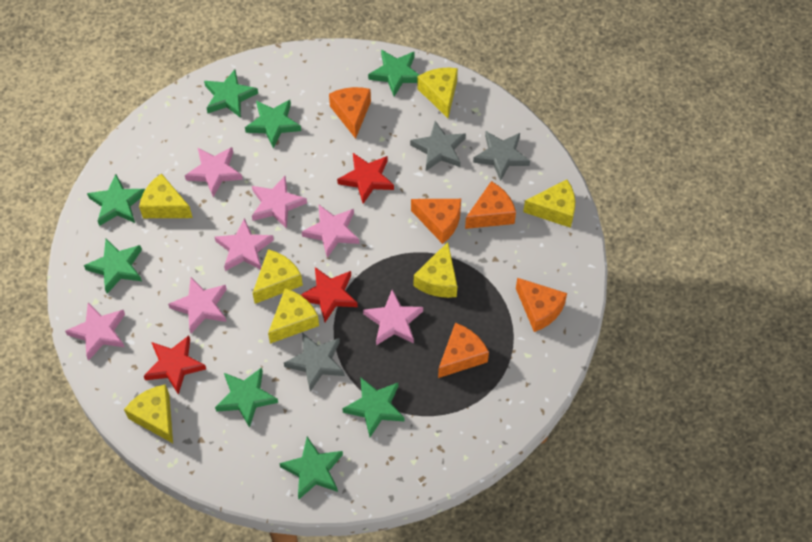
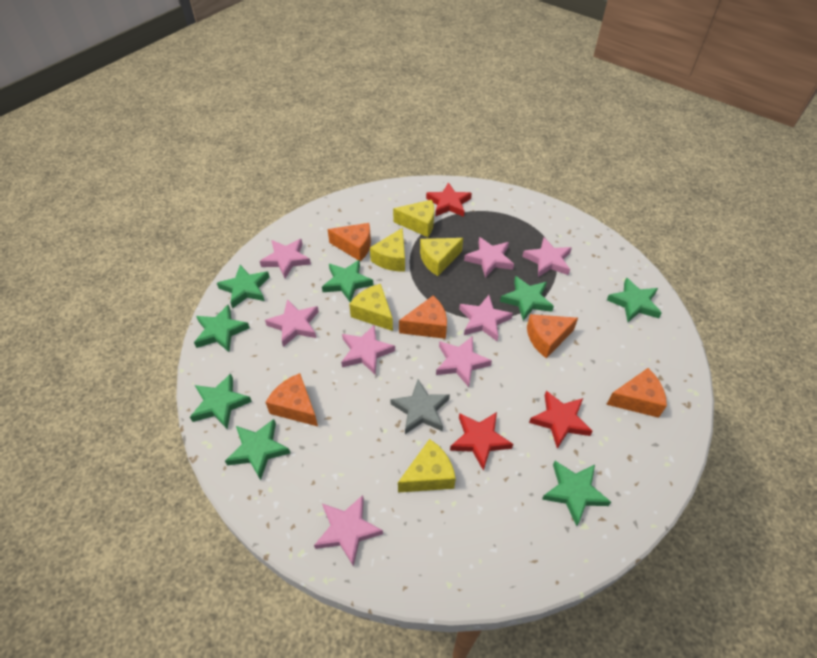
grey star: 3 -> 1
pink star: 7 -> 8
yellow cheese: 7 -> 5

